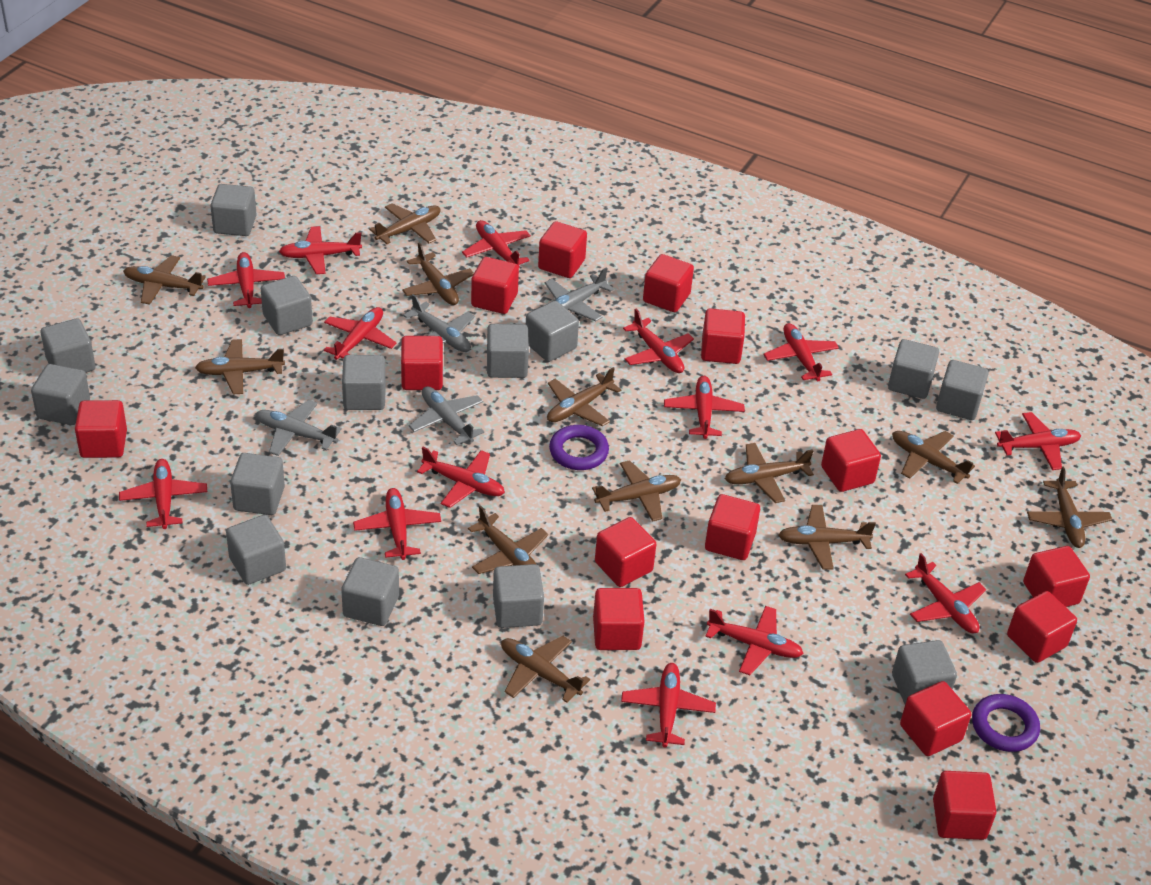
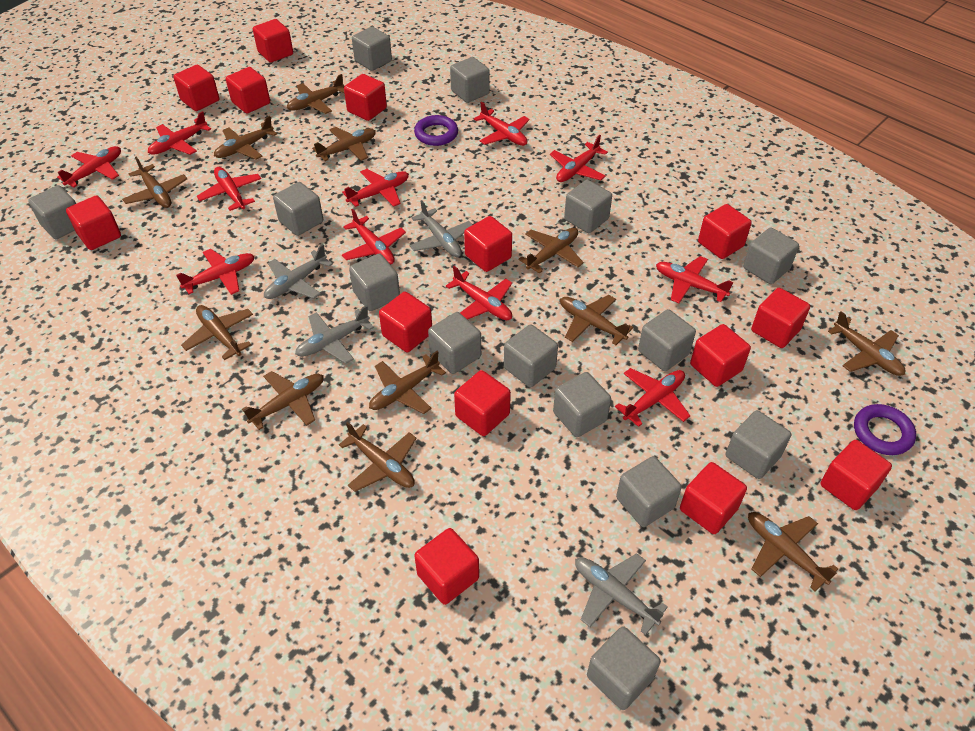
red plane: 14 -> 11

